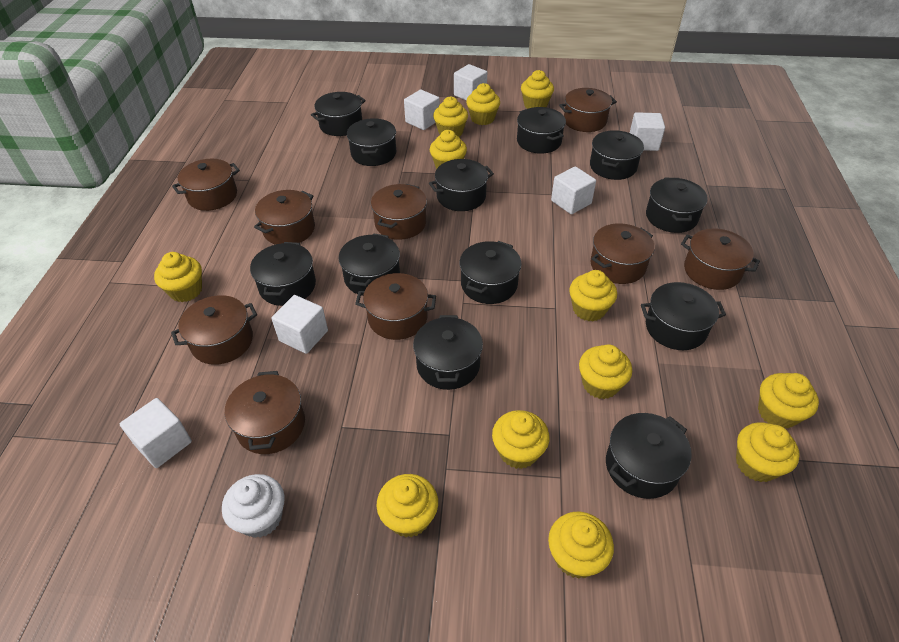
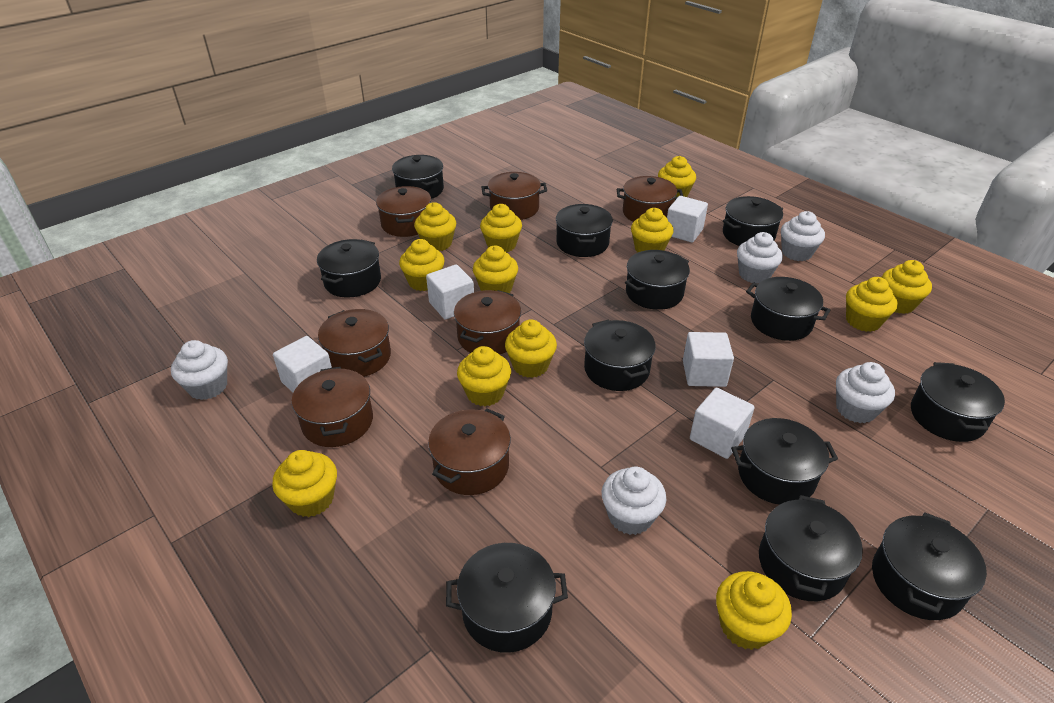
brown pot: 9 -> 7
white cube: 6 -> 5
white cupcake: 1 -> 5

